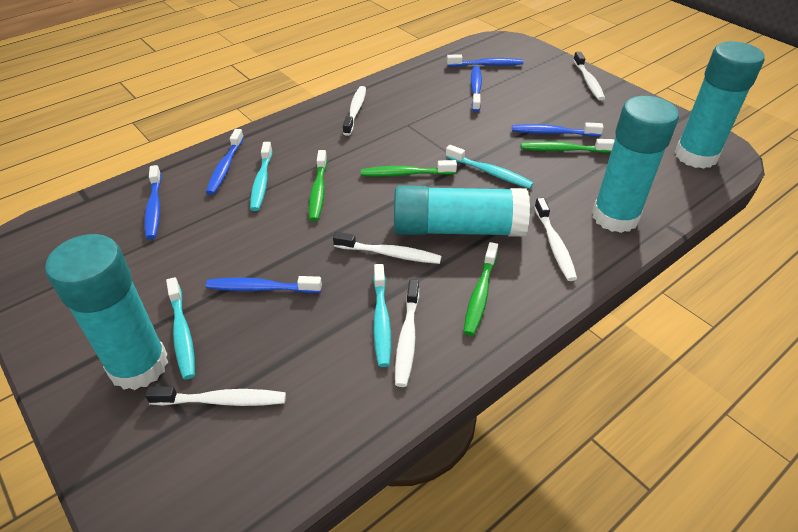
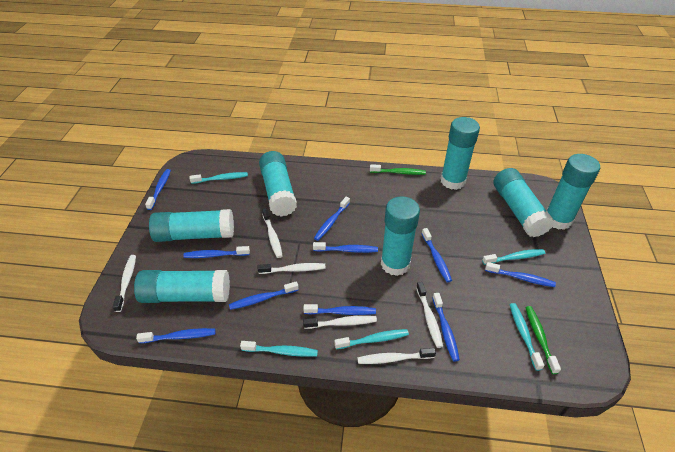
blue toothbrush: 6 -> 10
green toothbrush: 4 -> 2
turquoise glue stick: 4 -> 7
turquoise toothbrush: 4 -> 5

